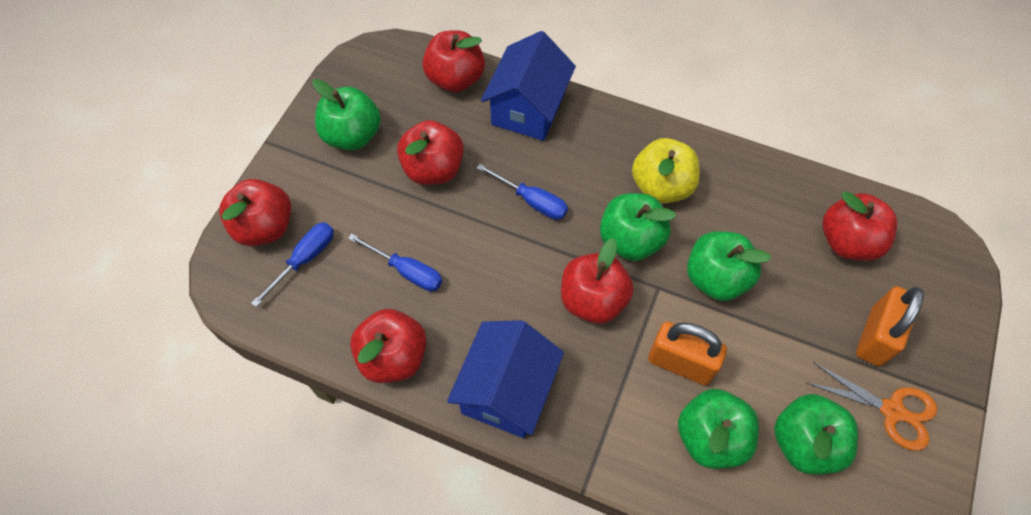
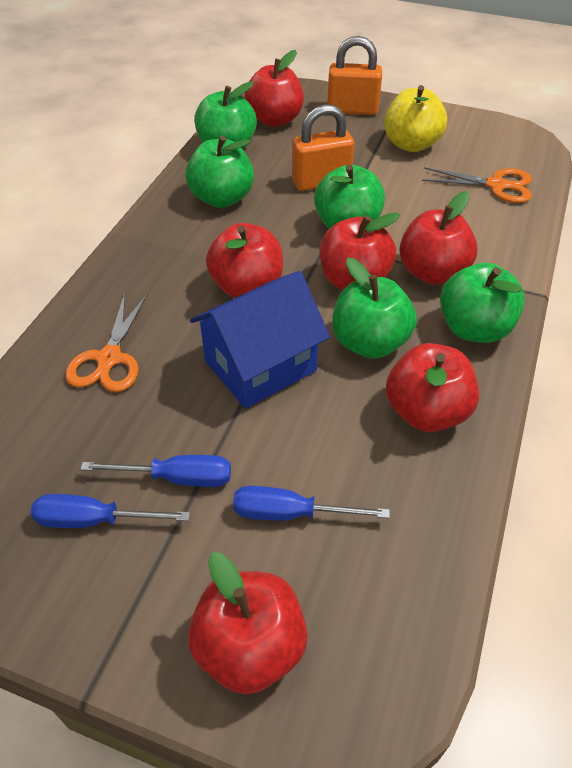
blue house: 2 -> 1
orange scissors: 1 -> 2

